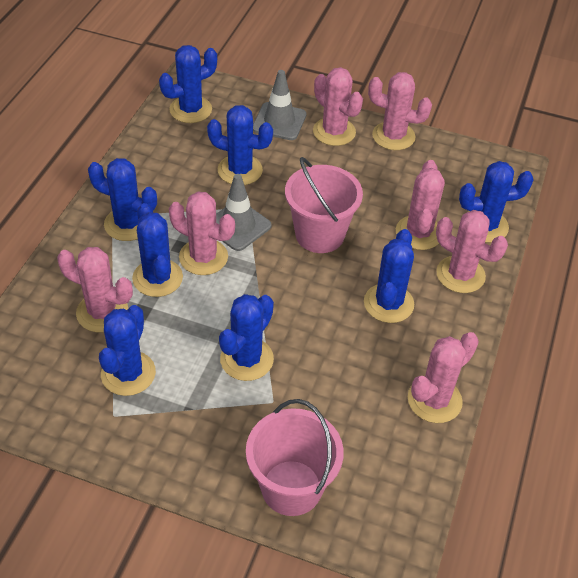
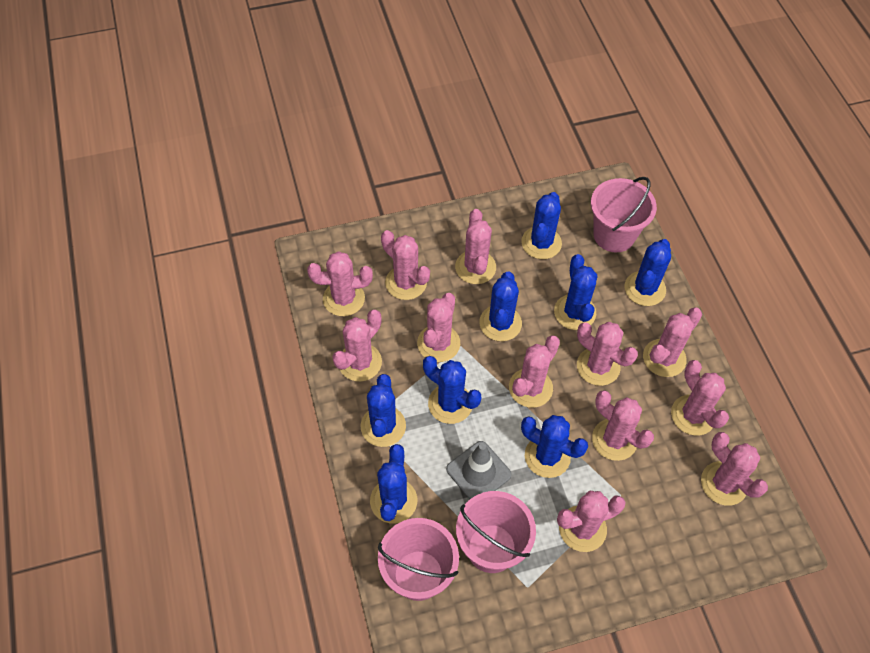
grey traffic cone: 2 -> 1
pink bucket: 2 -> 3
pink cactus: 7 -> 12

